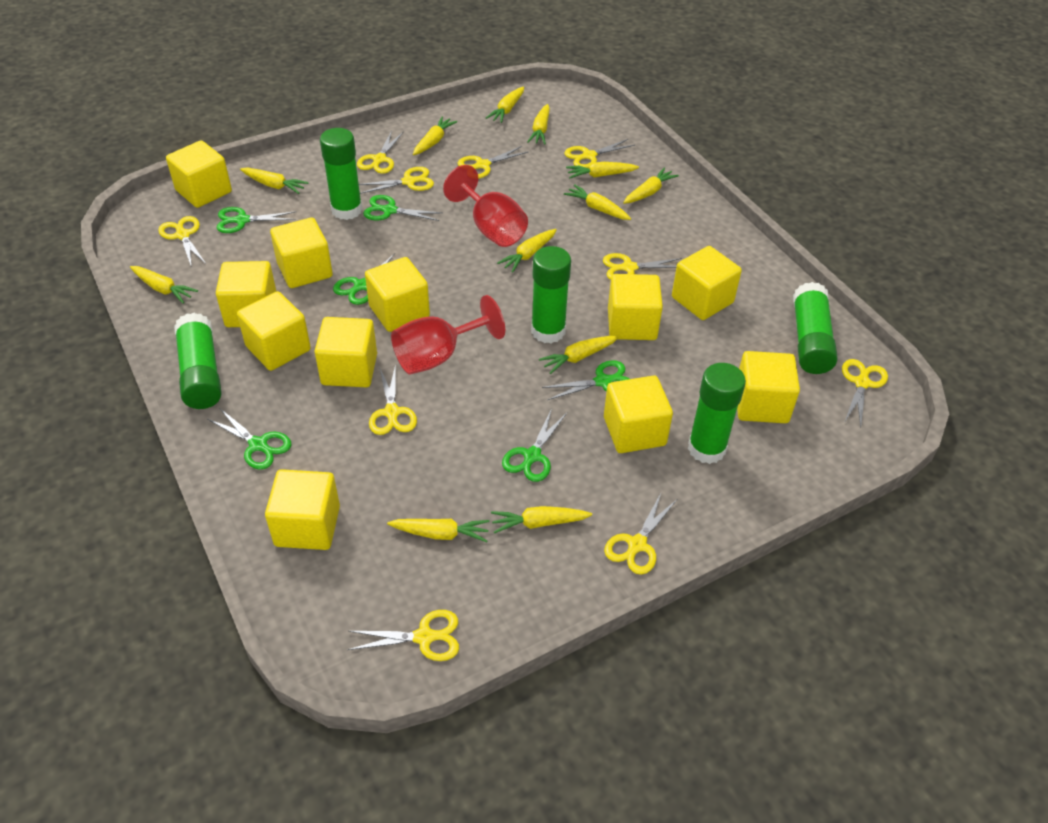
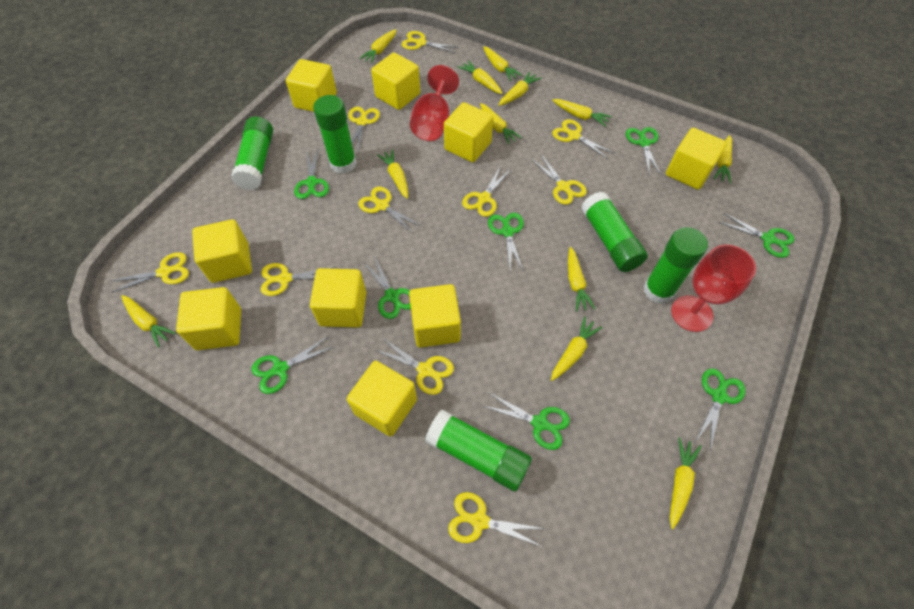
green scissors: 6 -> 8
yellow cube: 11 -> 9

